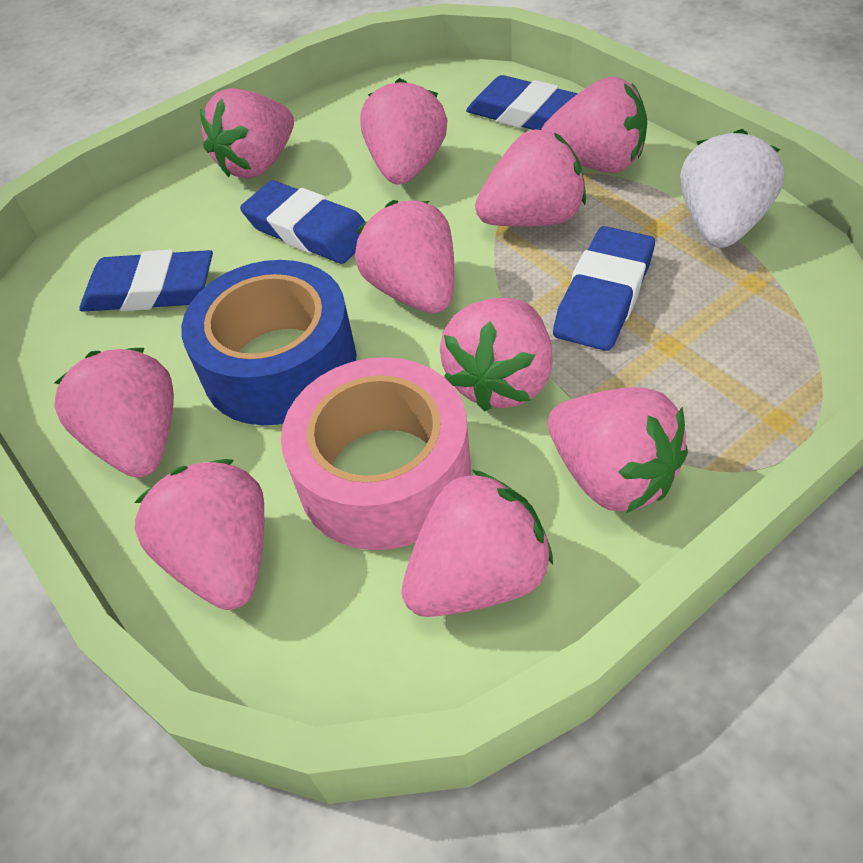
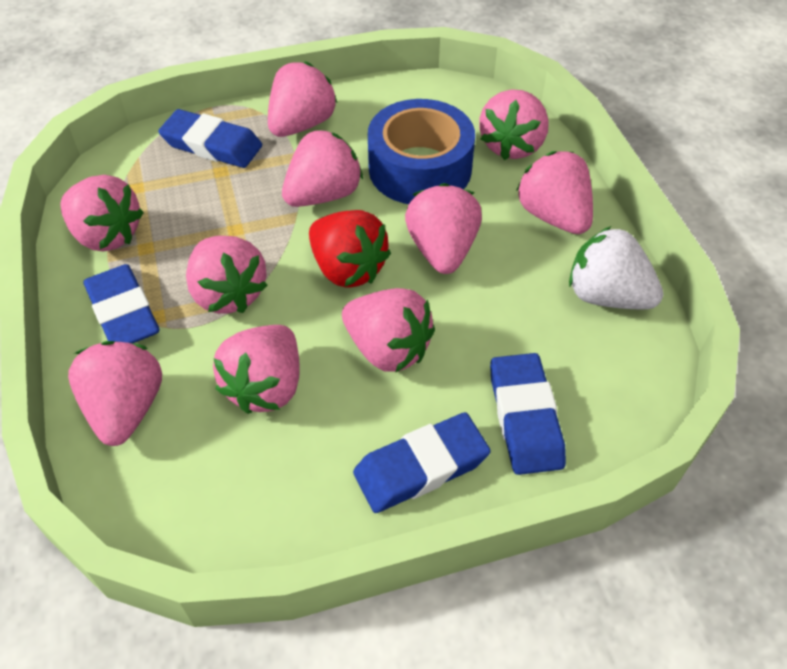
pink tape: 1 -> 0
red strawberry: 0 -> 1

